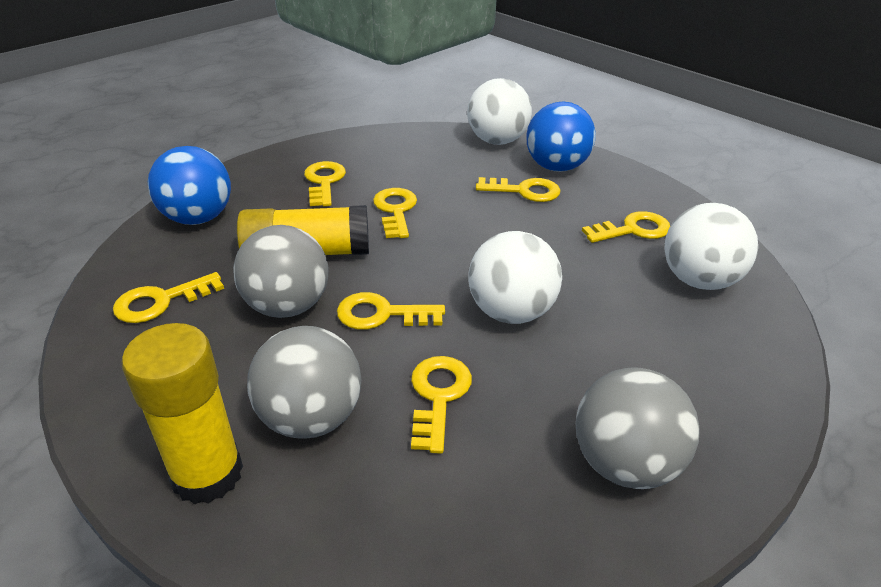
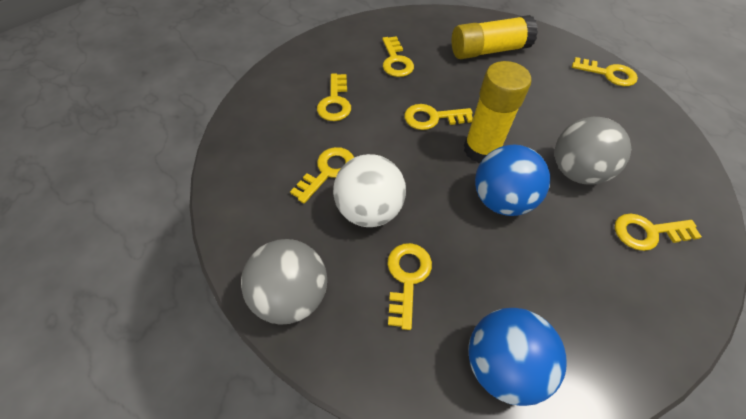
grey ball: 3 -> 2
white ball: 3 -> 1

